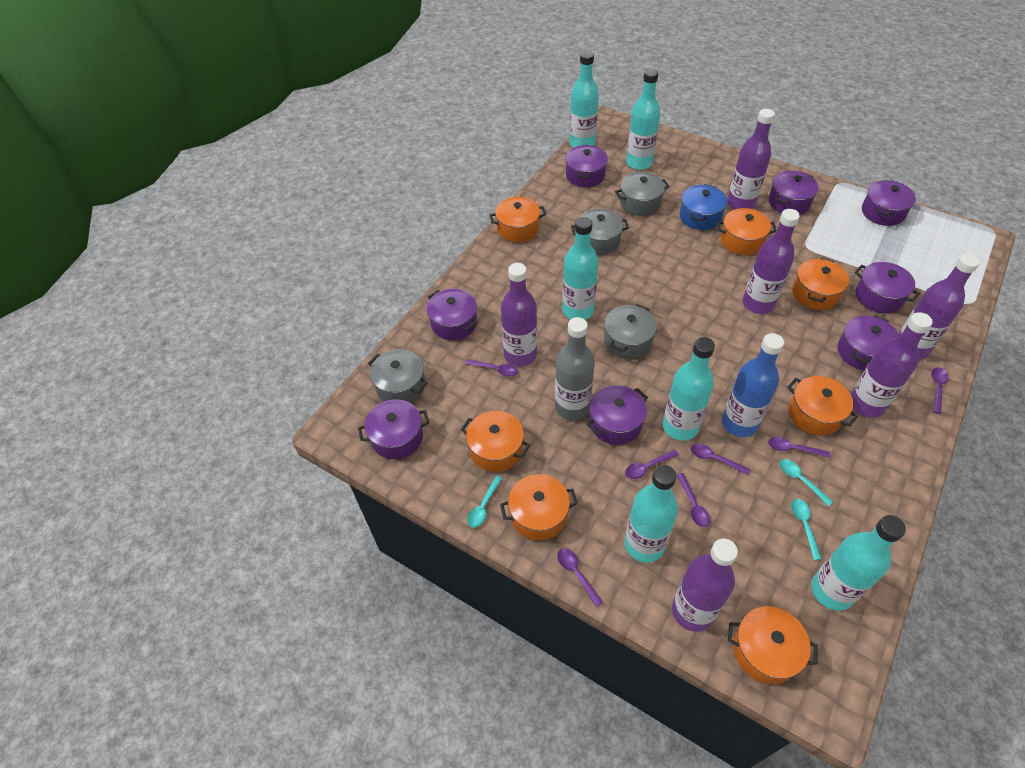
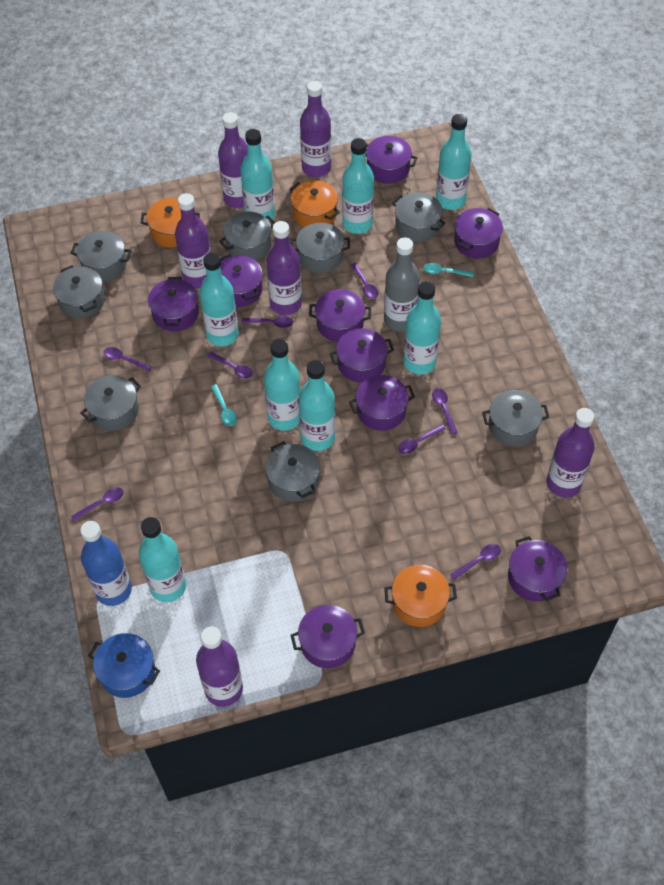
grey pot: 4 -> 8
orange pot: 7 -> 3
purple pot: 8 -> 9
purple spoon: 7 -> 8
turquoise bottle: 6 -> 8
turquoise spoon: 3 -> 2

